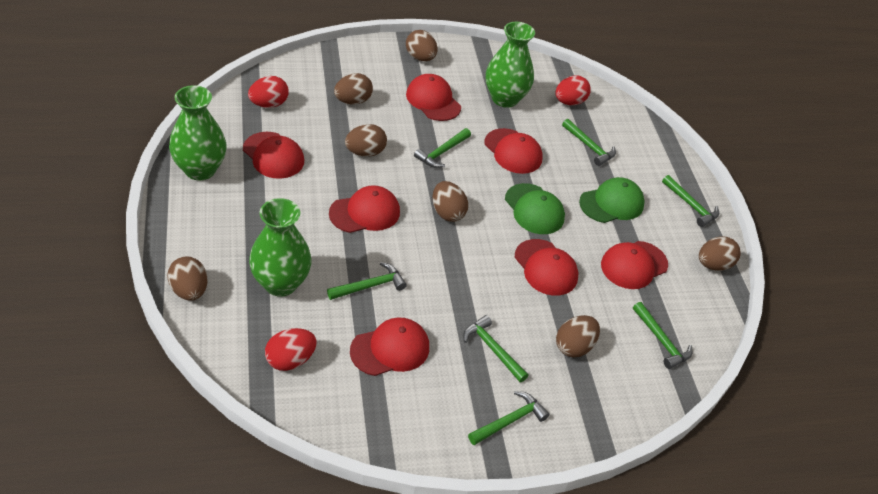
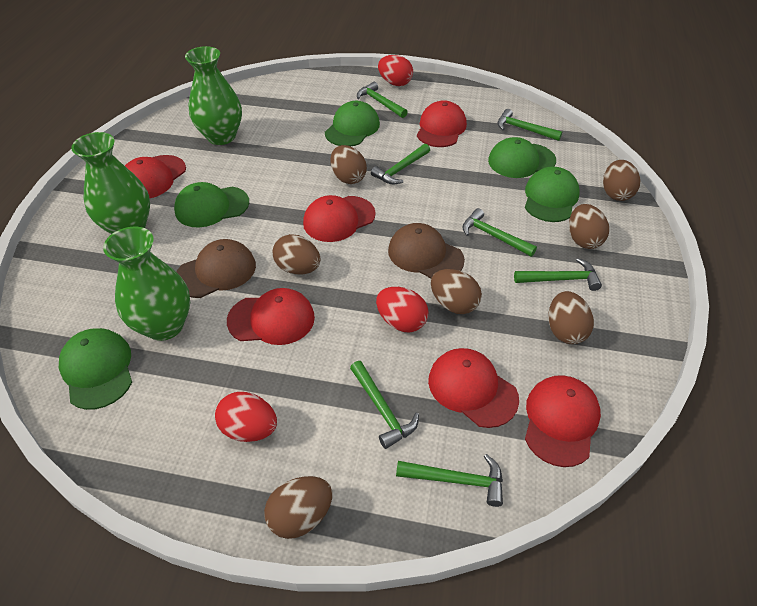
brown cap: 0 -> 2
green cap: 2 -> 5
red cap: 7 -> 6

